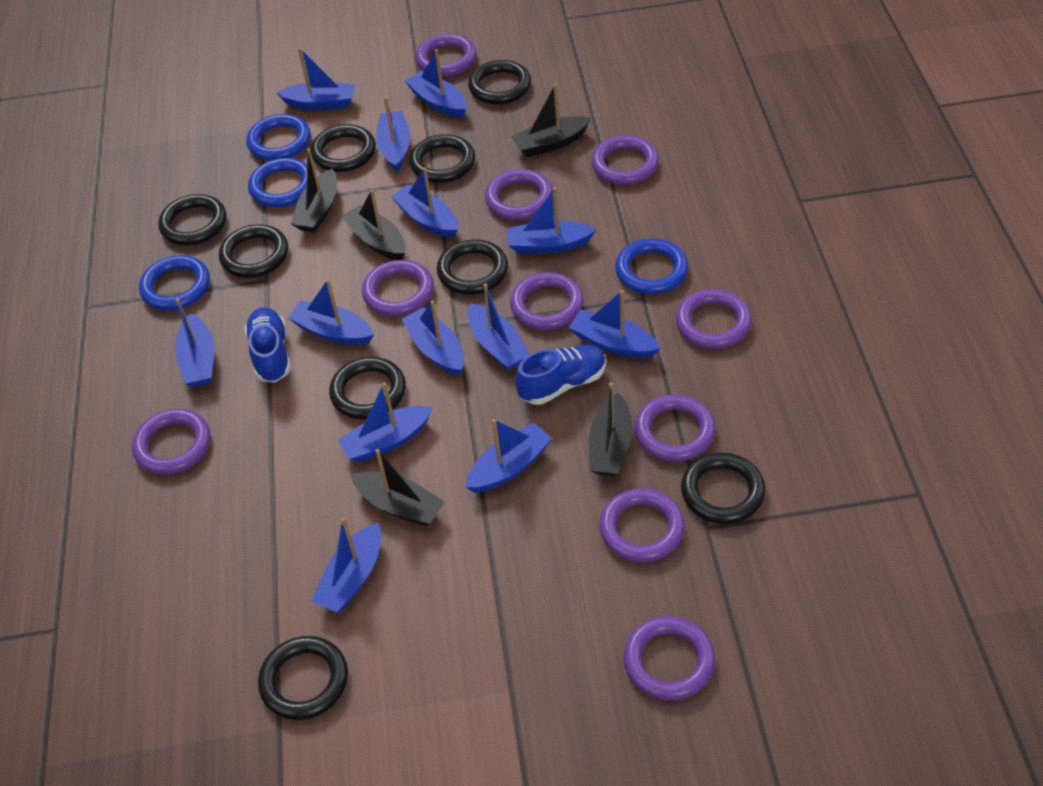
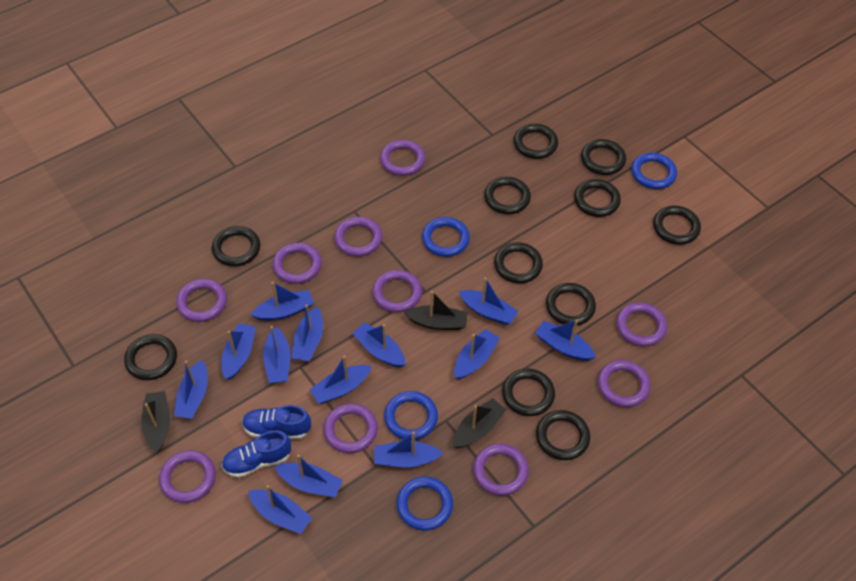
black boat: 5 -> 3
black ring: 9 -> 11

